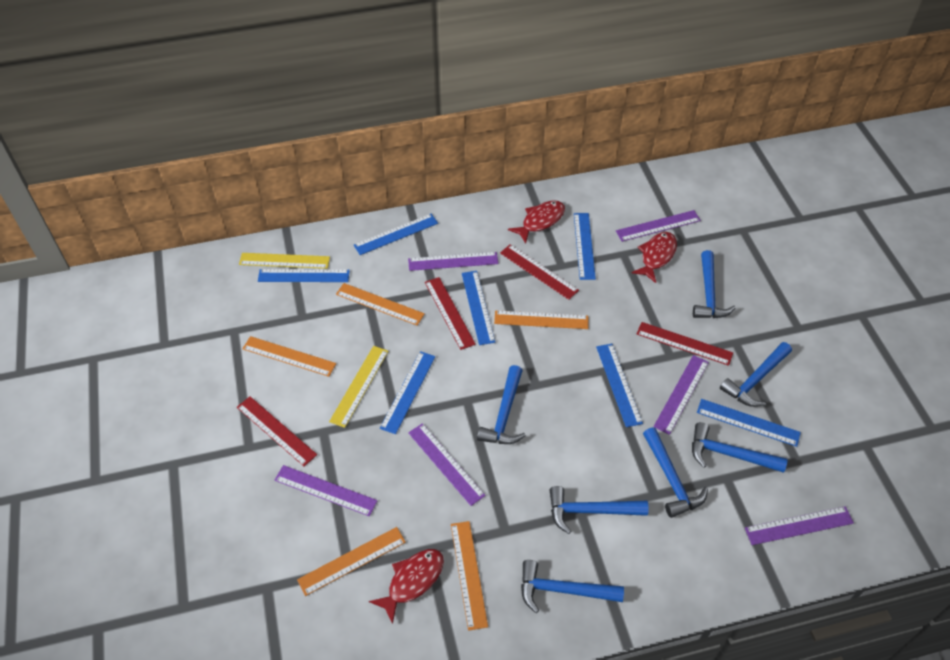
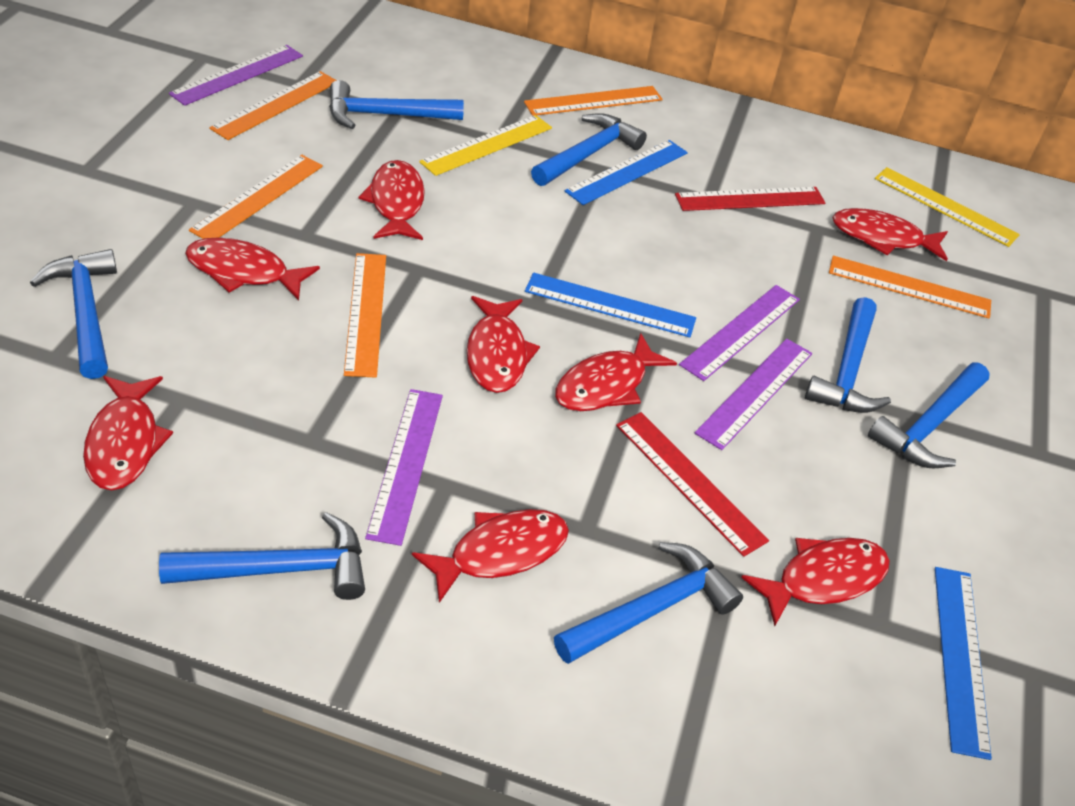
blue ruler: 7 -> 3
purple ruler: 6 -> 4
red fish: 3 -> 8
red ruler: 4 -> 2

